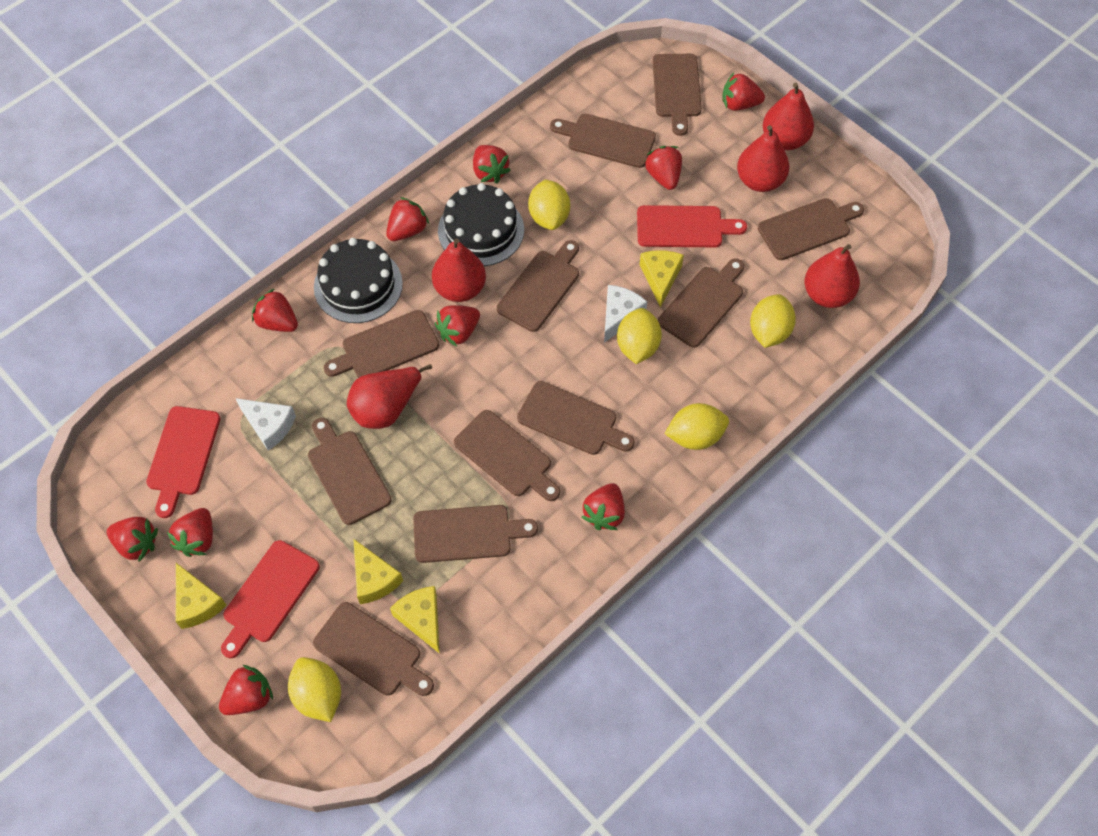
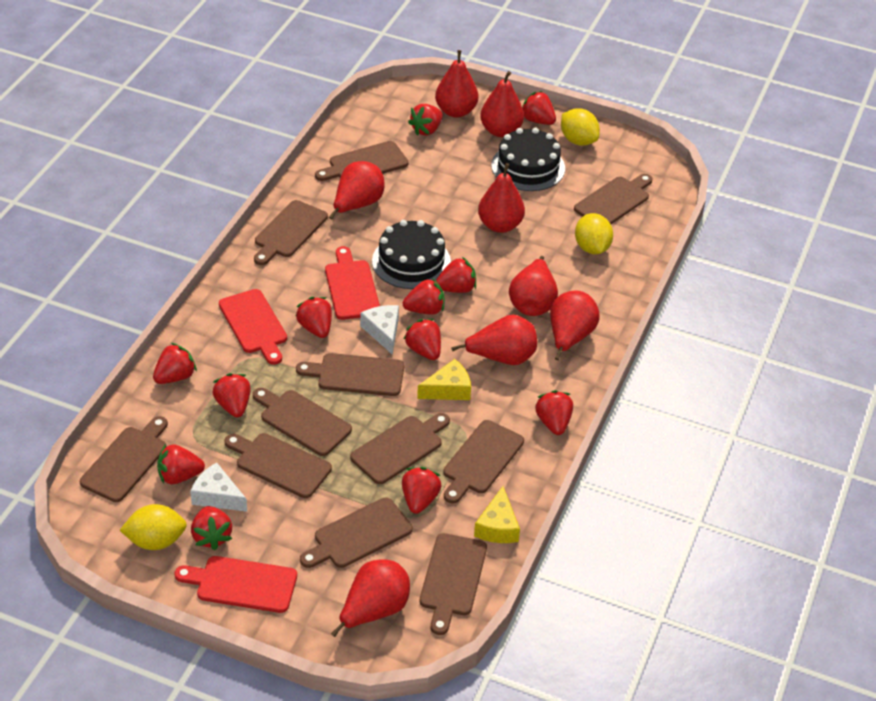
red pear: 5 -> 8
red strawberry: 10 -> 12
yellow cheese: 4 -> 2
yellow lemon: 5 -> 3

